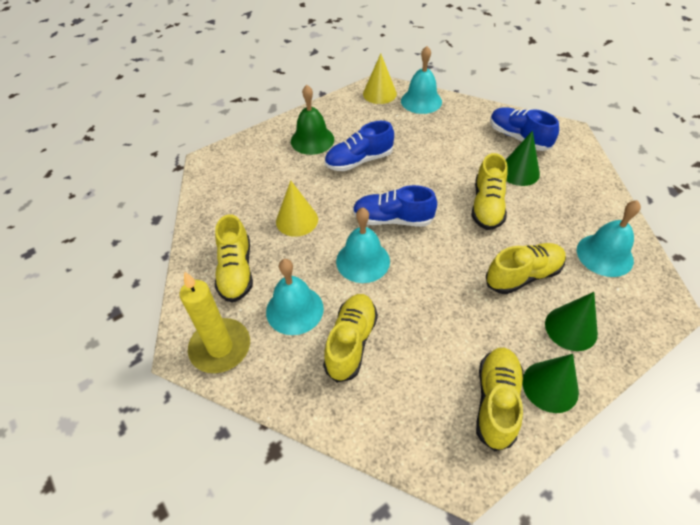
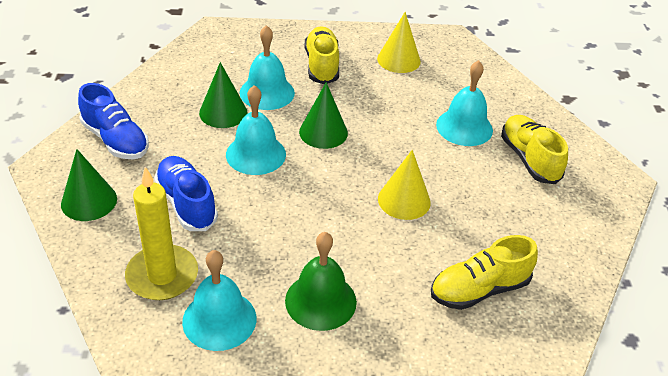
blue shoe: 3 -> 2
yellow shoe: 5 -> 3

